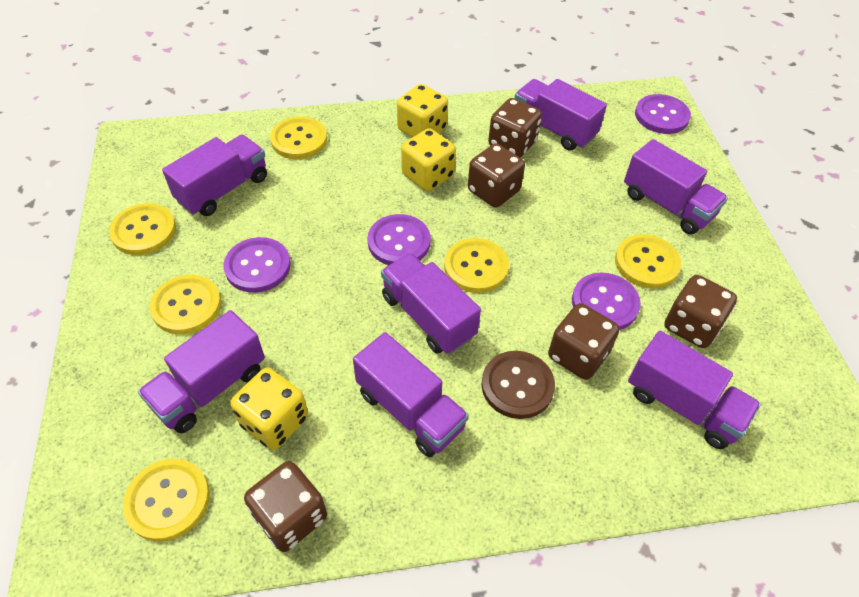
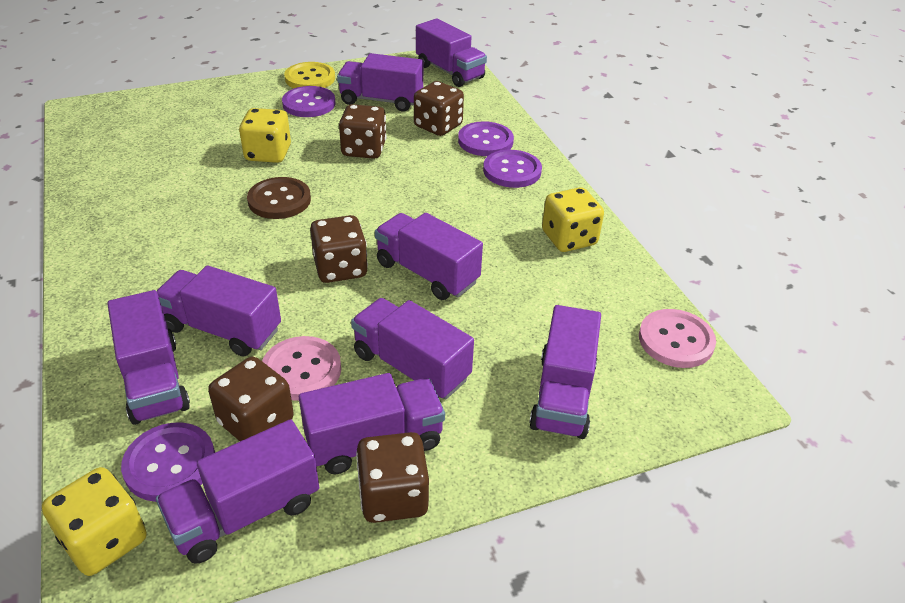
pink button: 0 -> 2
purple truck: 7 -> 9
yellow button: 6 -> 1

